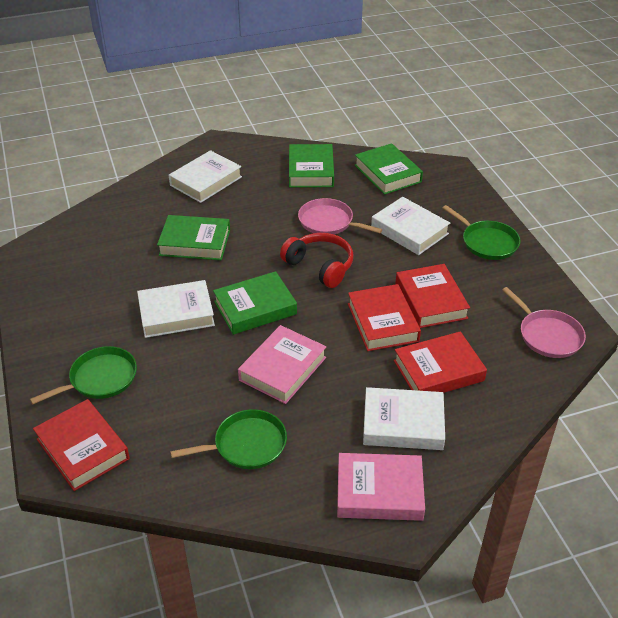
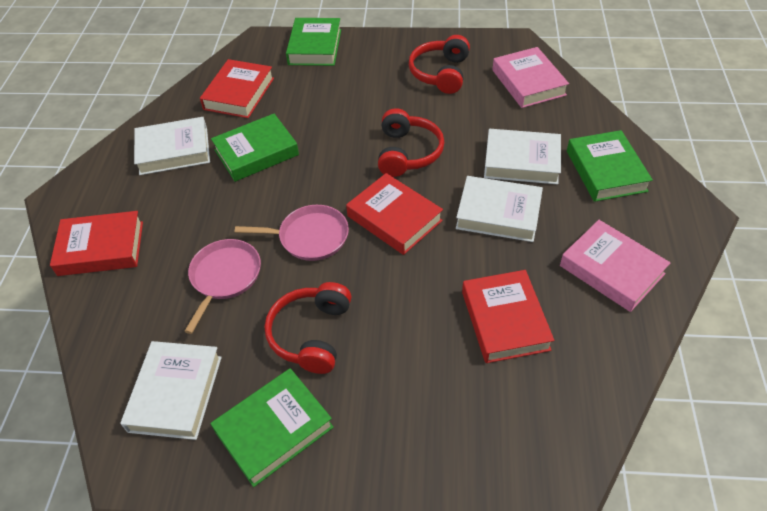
green pan: 3 -> 0
red headphones: 1 -> 3

